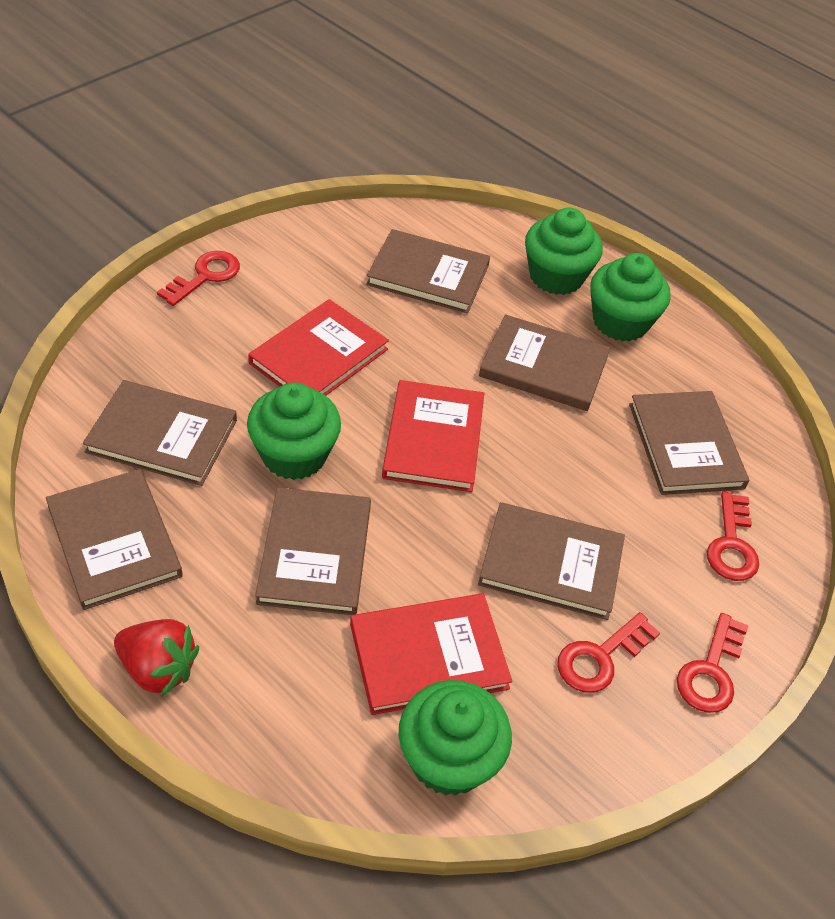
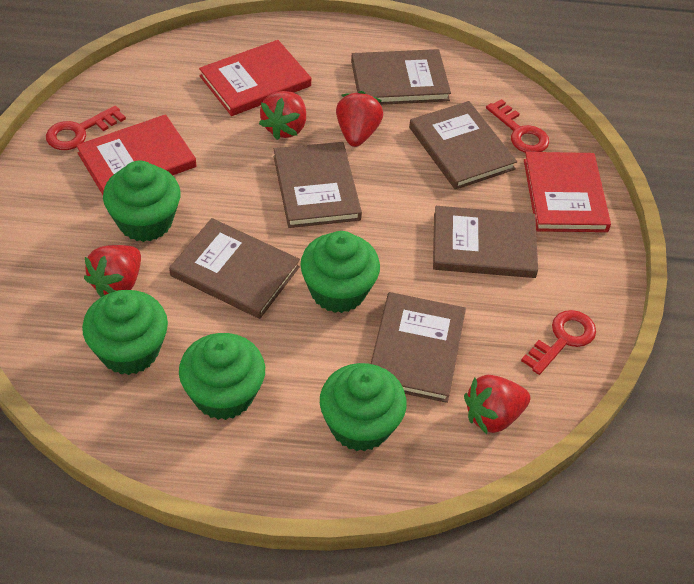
brown book: 7 -> 6
green cupcake: 4 -> 5
red key: 4 -> 3
red strawberry: 1 -> 4

